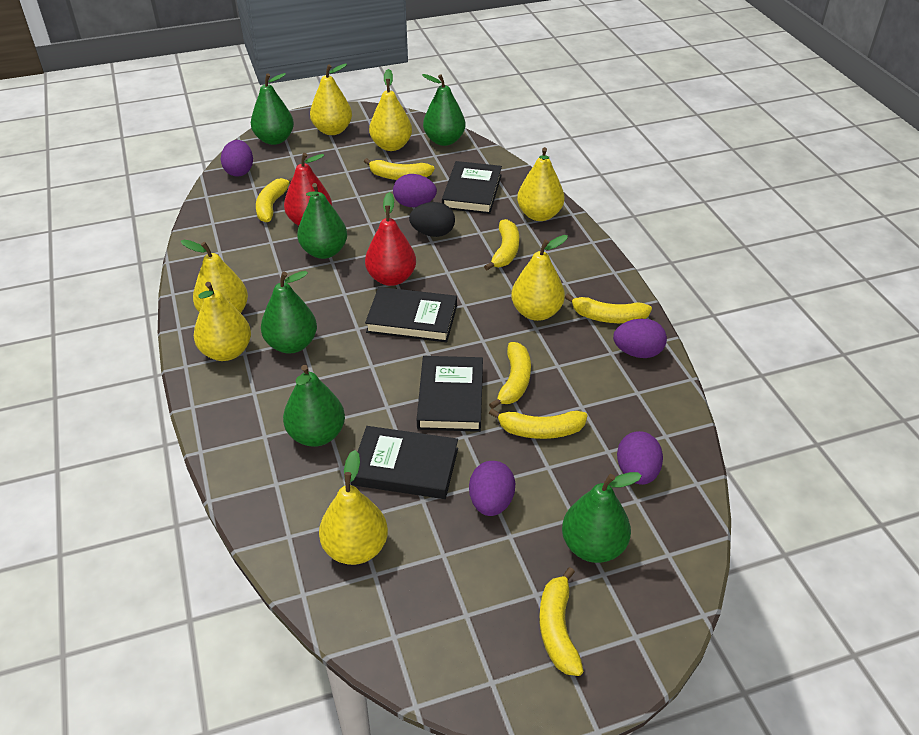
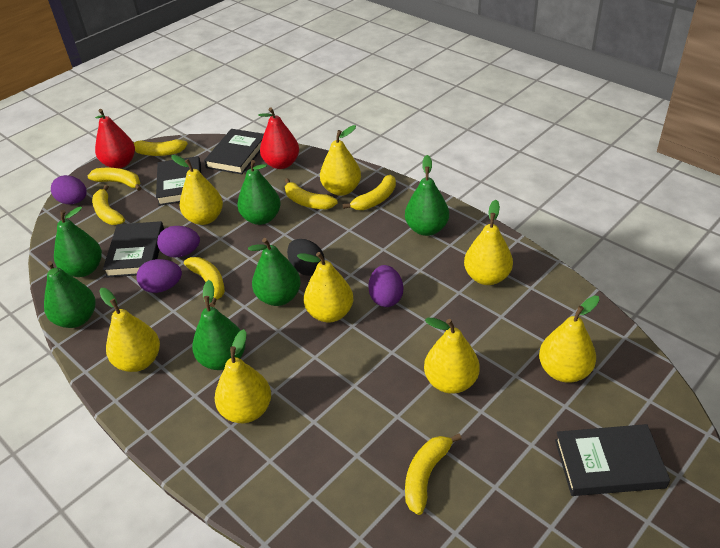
purple egg: 5 -> 4
yellow pear: 7 -> 8

